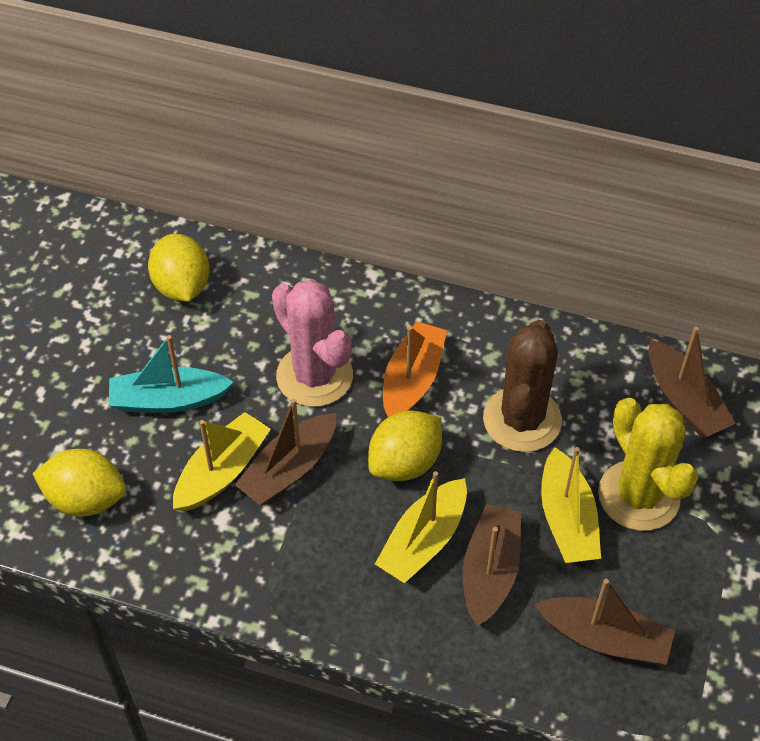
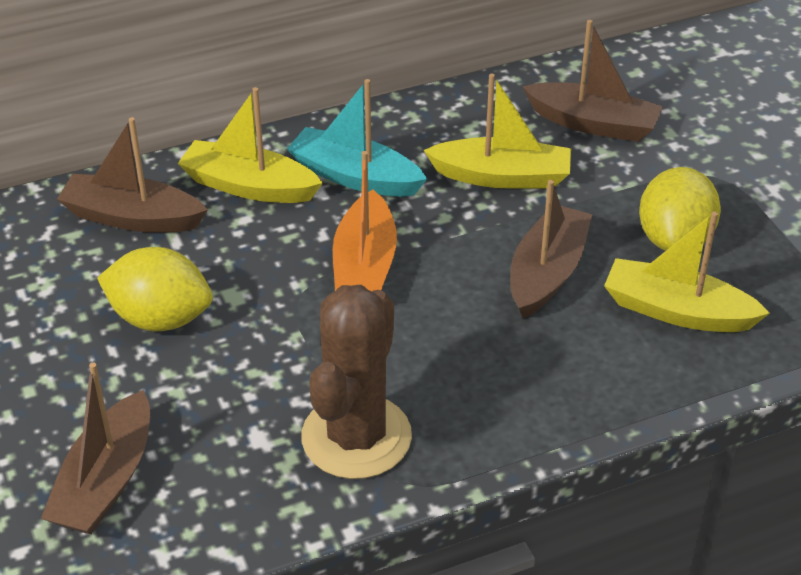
pink cactus: 1 -> 0
yellow cactus: 1 -> 0
yellow lemon: 3 -> 2

